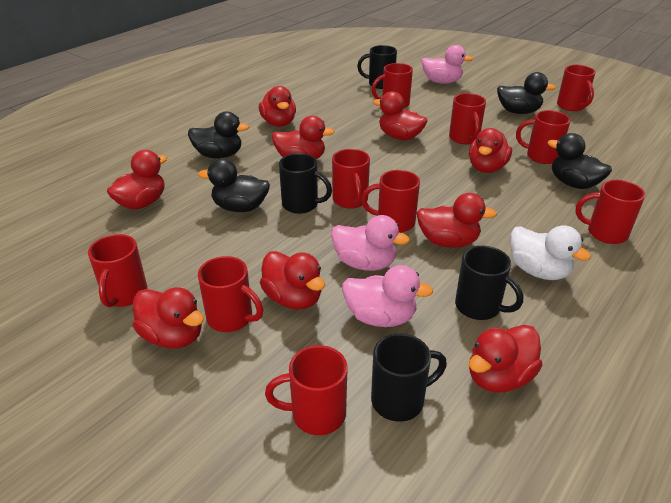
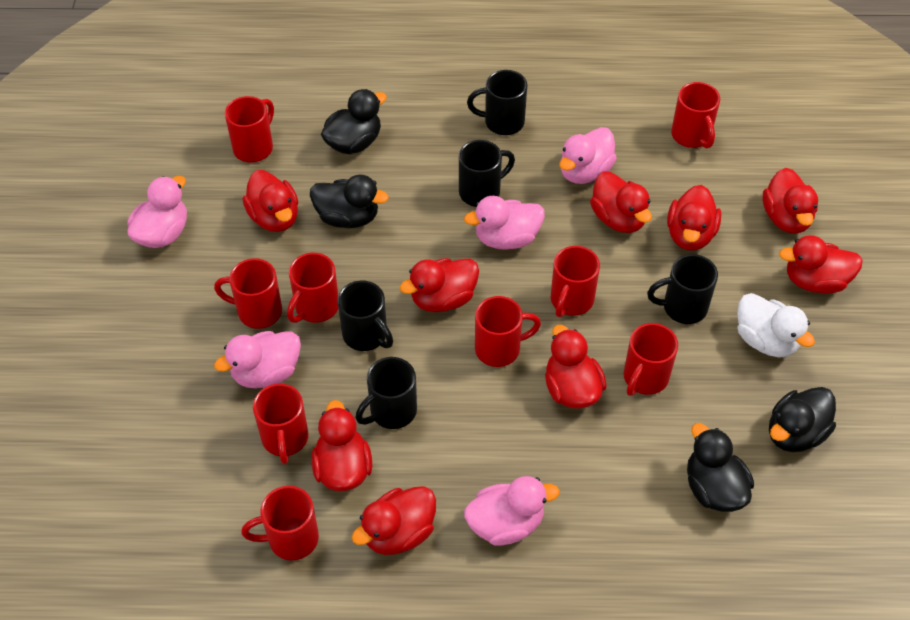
black mug: 4 -> 5
pink duck: 3 -> 5
red mug: 10 -> 9

